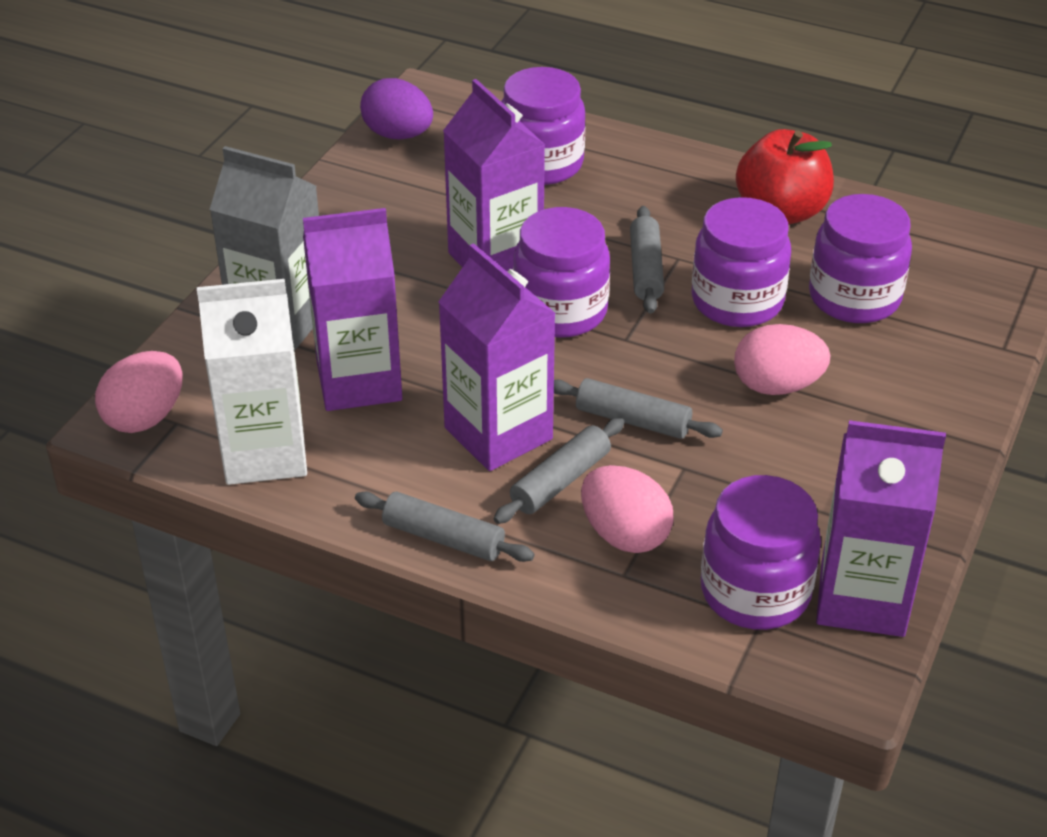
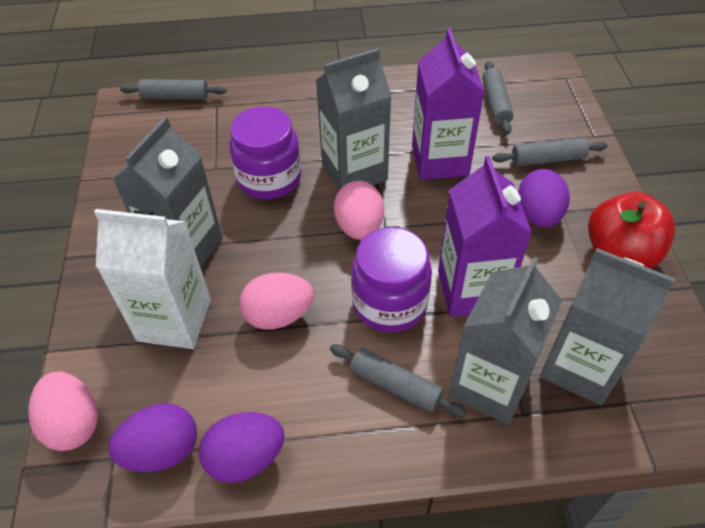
grey carton: 1 -> 4
purple carton: 4 -> 2
purple egg: 1 -> 3
purple jar: 5 -> 2

